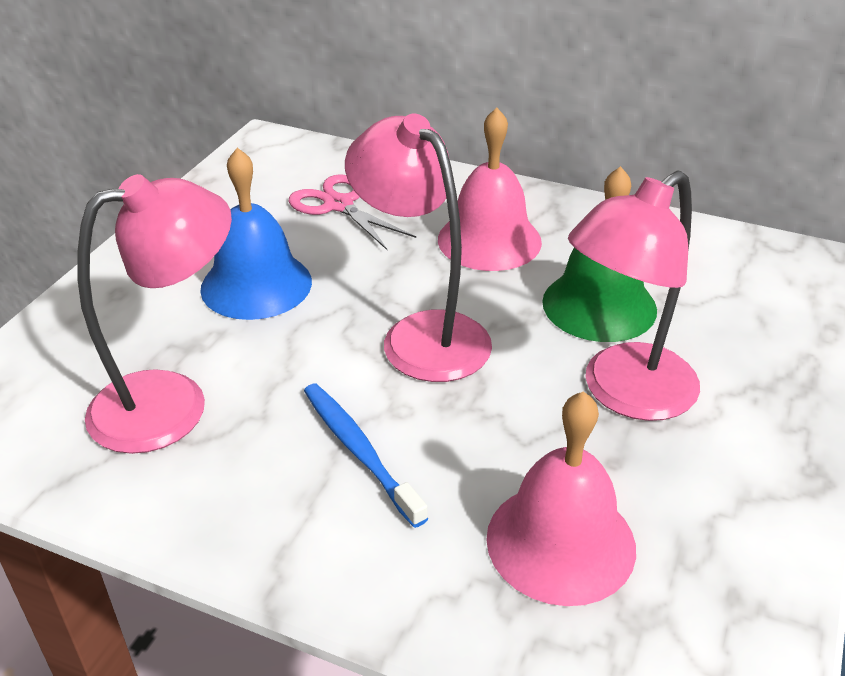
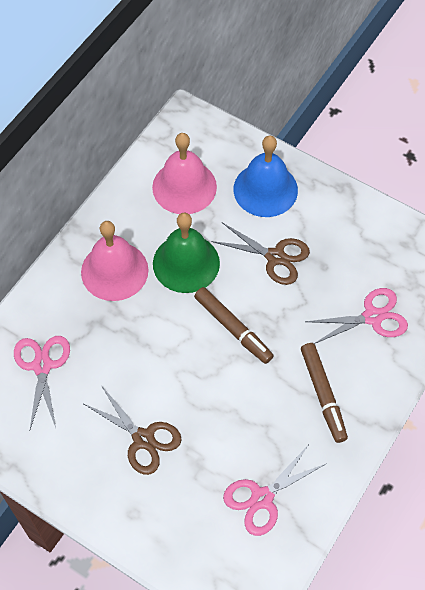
blue toothbrush: 1 -> 0
brown marker: 0 -> 2
brown scissors: 0 -> 2
pink lamp: 3 -> 0
pink scissors: 1 -> 3

